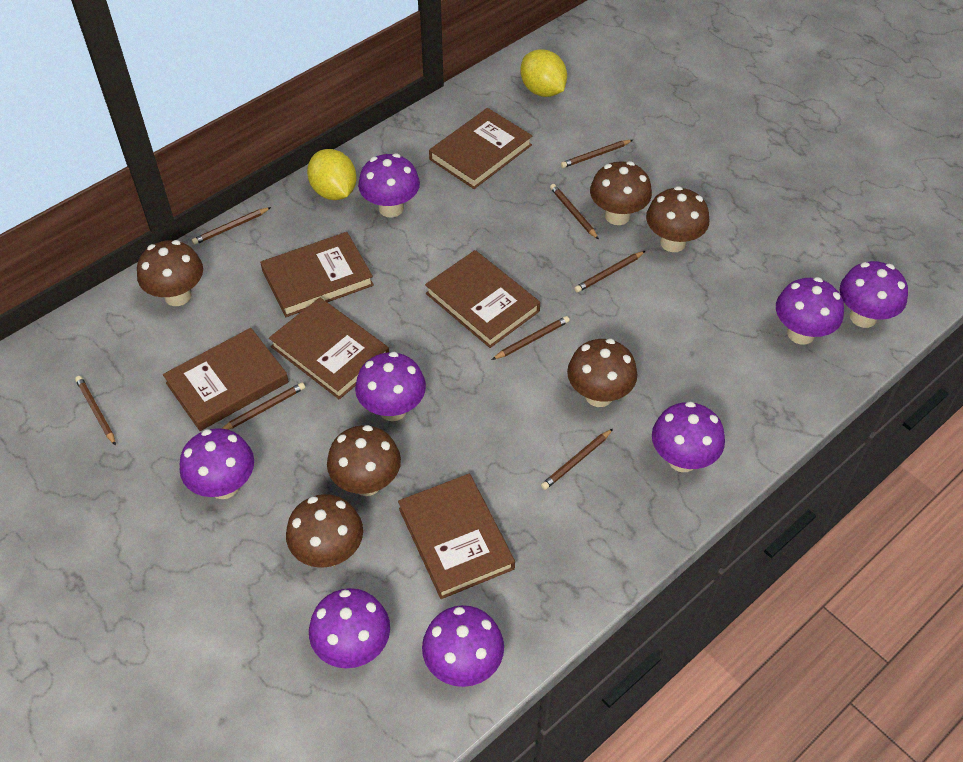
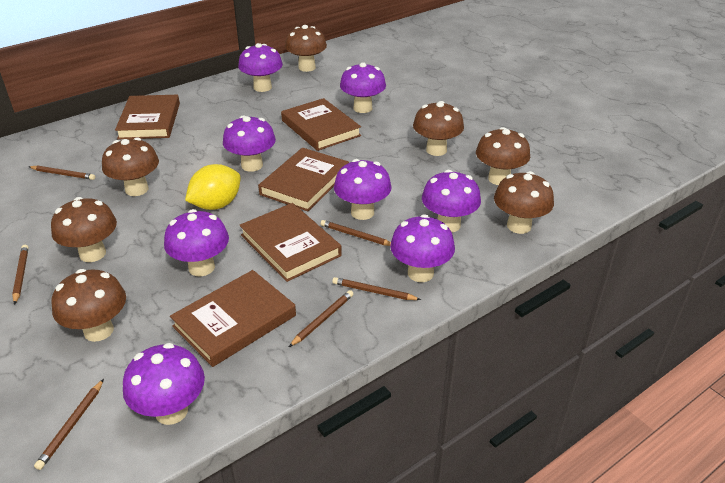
brown book: 6 -> 5
brown mushroom: 6 -> 7
brown pencil: 8 -> 6
yellow lemon: 2 -> 1

